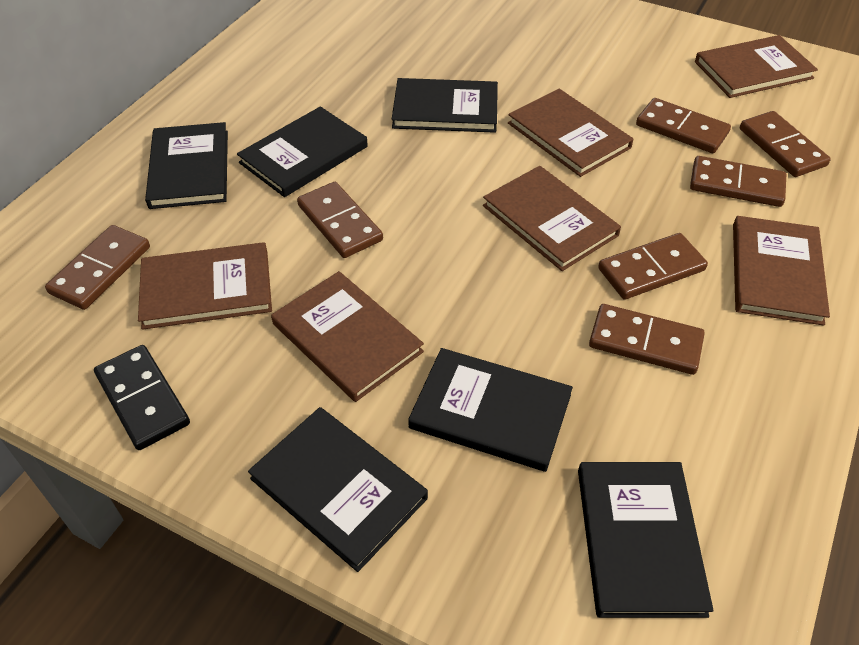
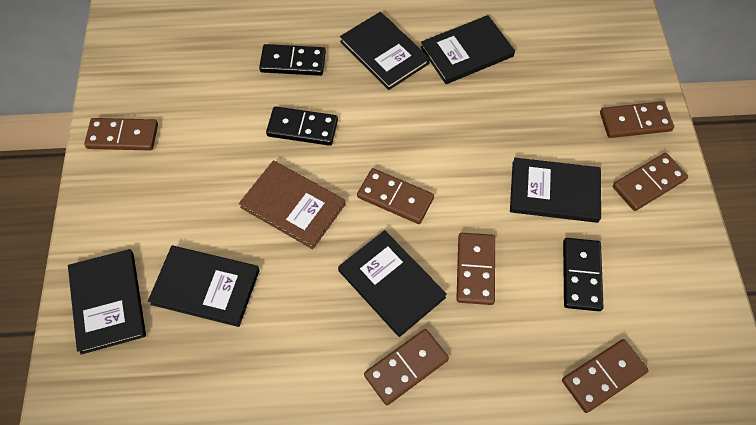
black domino: 1 -> 3
brown book: 6 -> 1

